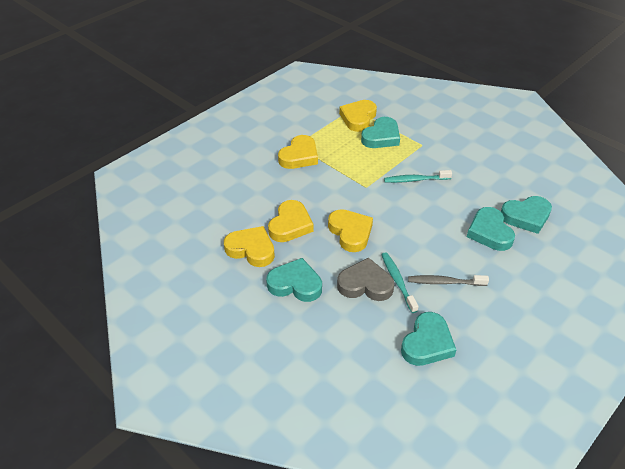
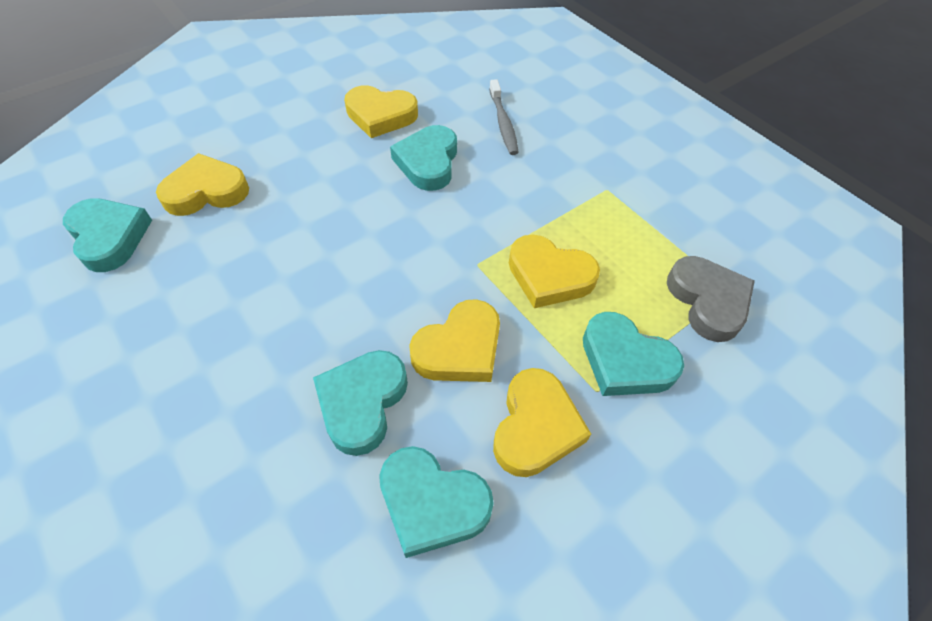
turquoise toothbrush: 2 -> 0

